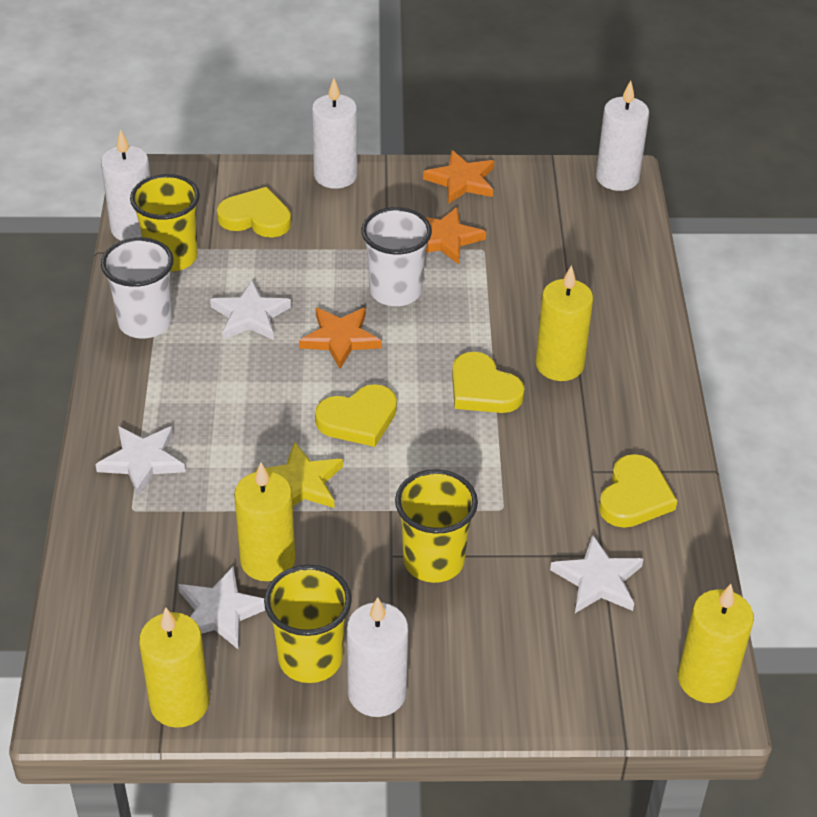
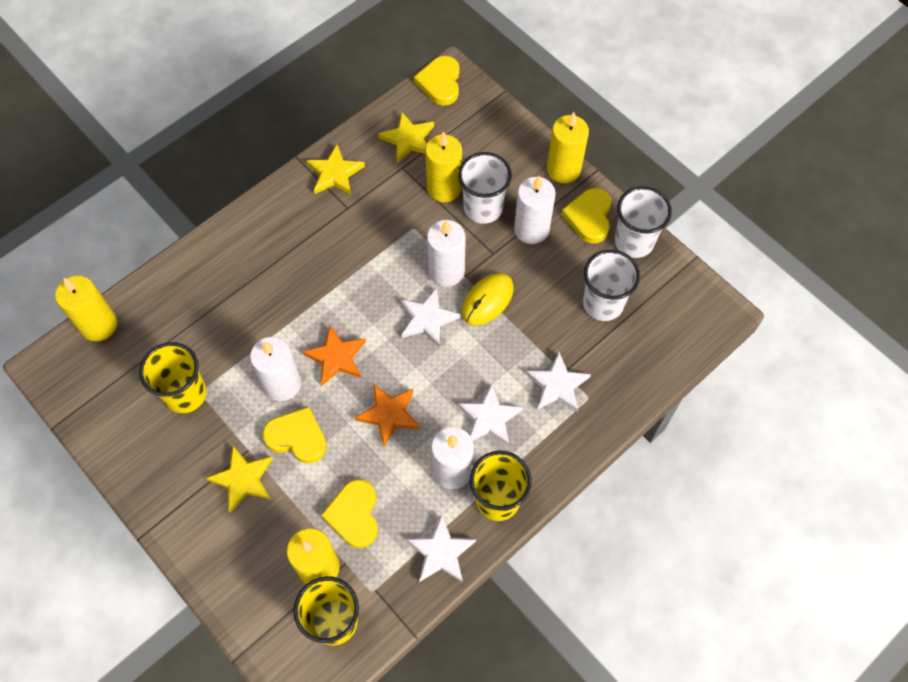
orange star: 3 -> 2
white cup: 2 -> 3
yellow mouse: 0 -> 1
yellow star: 1 -> 3

